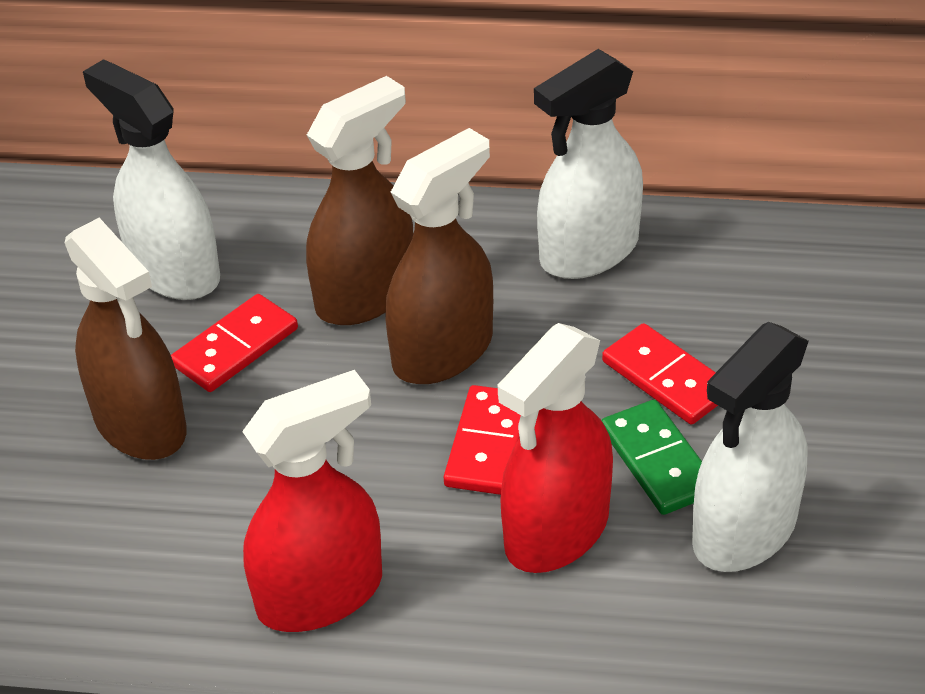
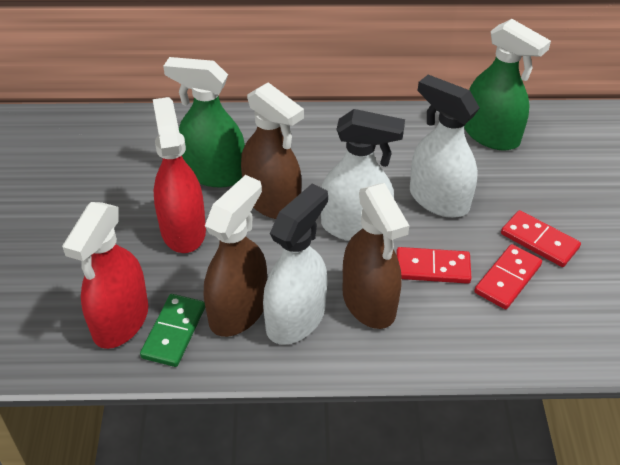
green spray bottle: 0 -> 2

